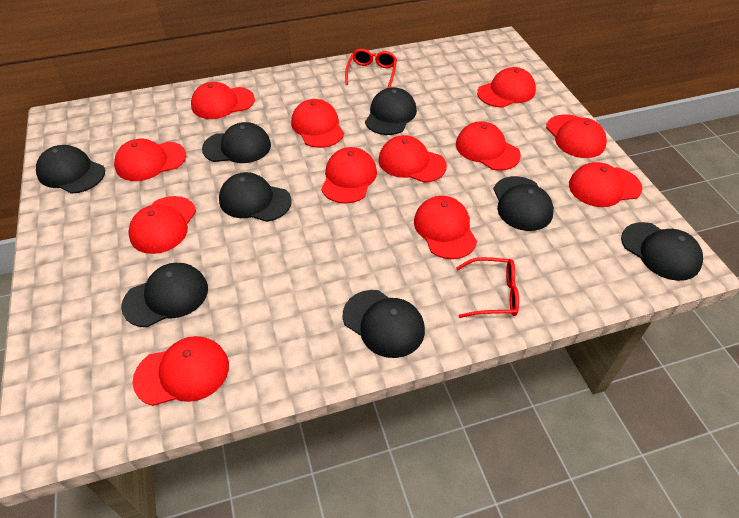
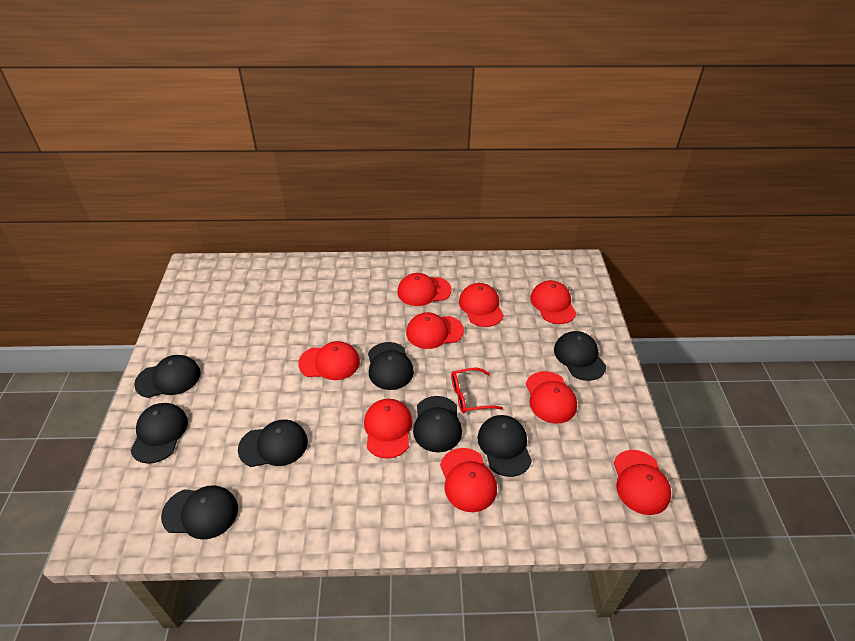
red cap: 12 -> 9
red glasses: 2 -> 1

